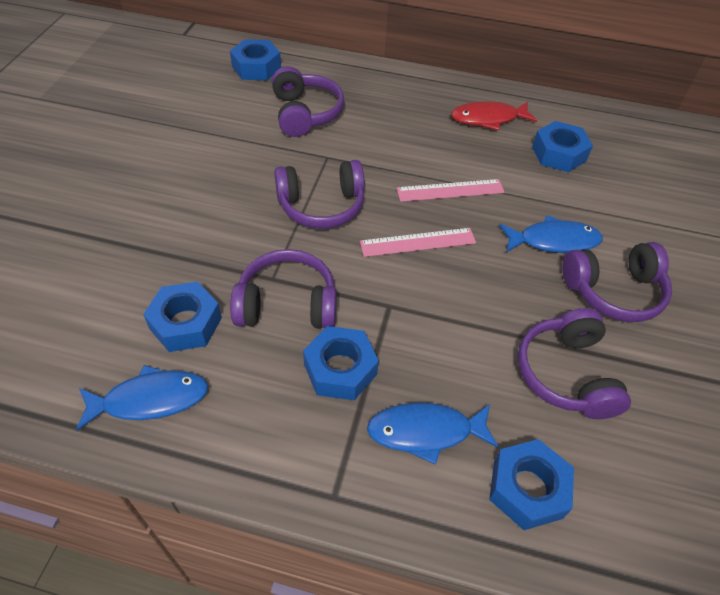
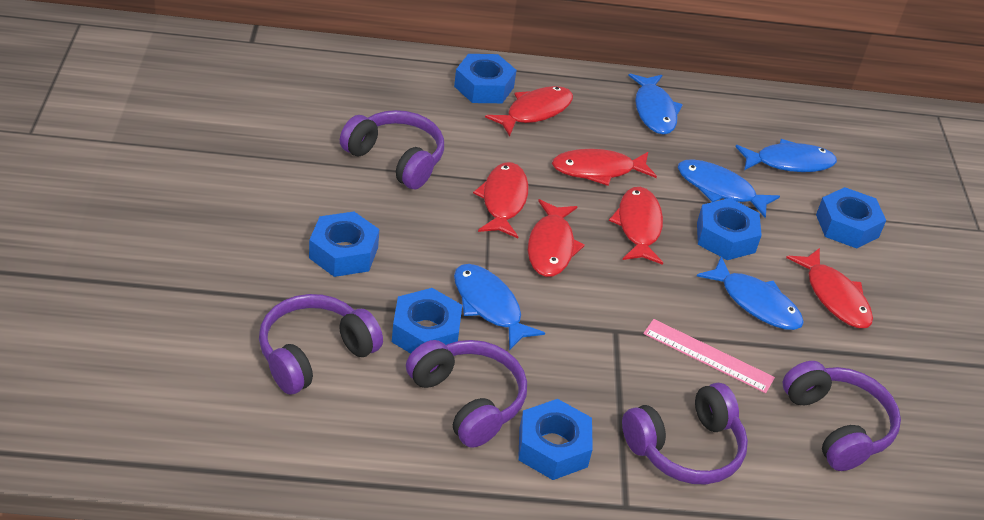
blue fish: 3 -> 5
blue nut: 5 -> 6
pink ruler: 2 -> 1
red fish: 1 -> 6

